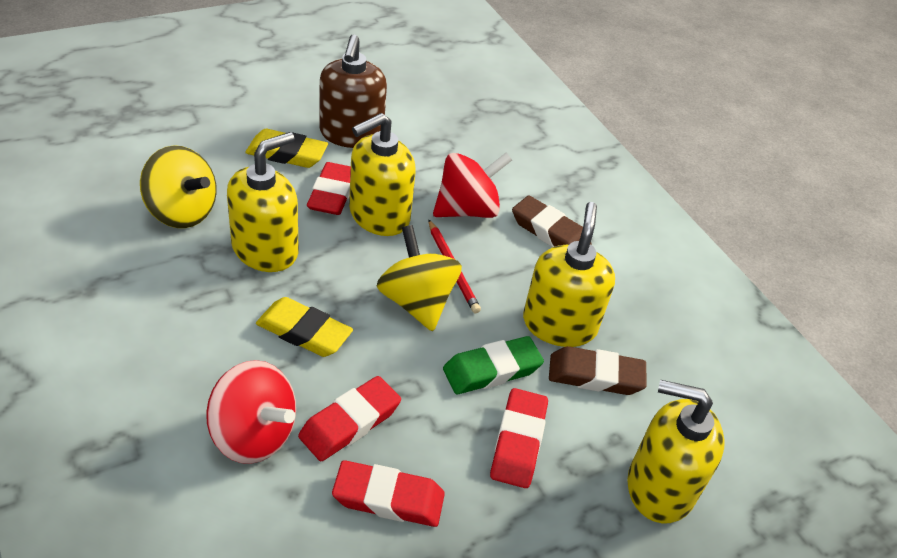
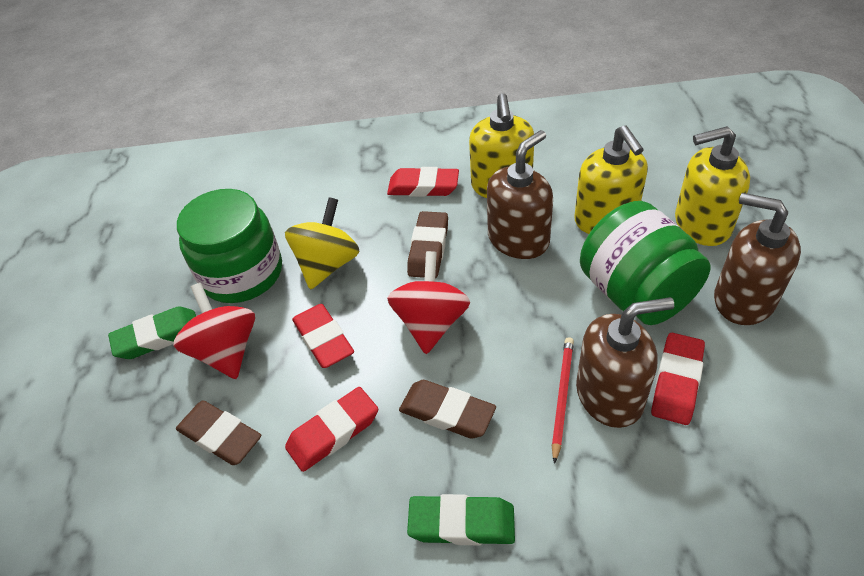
brown eraser: 2 -> 3
brown soap dispenser: 1 -> 3
green eraser: 1 -> 2
green jar: 0 -> 2
yellow eraser: 2 -> 0
yellow soap dispenser: 4 -> 3
yellow spinning top: 2 -> 1

